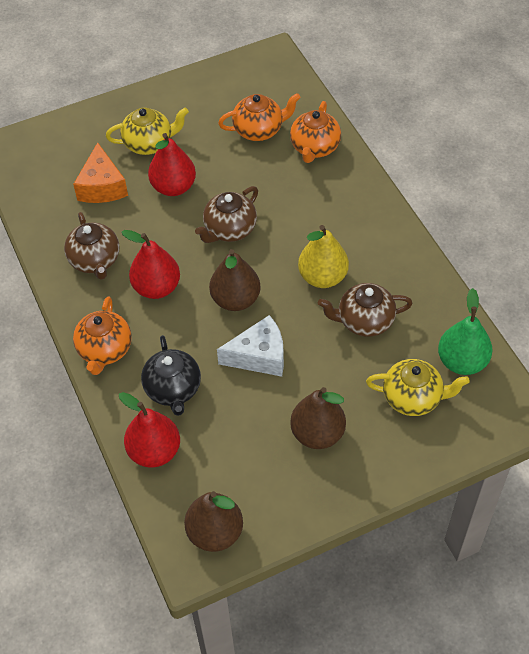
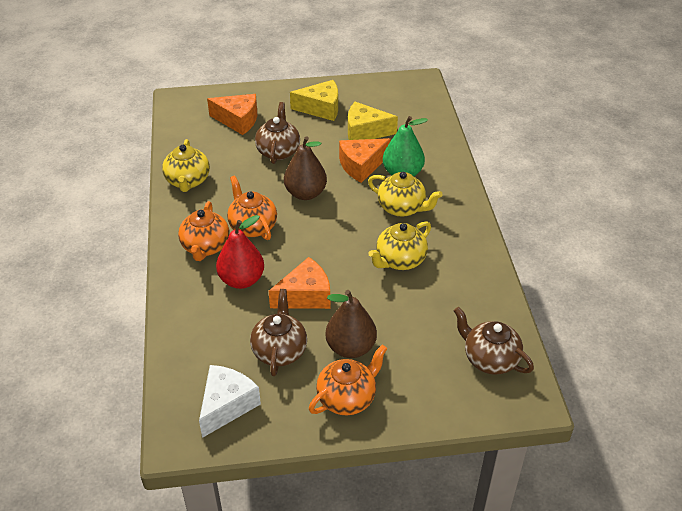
black teapot: 1 -> 0
brown pear: 3 -> 2
orange cheese: 1 -> 3
red pear: 3 -> 1
yellow cheese: 0 -> 2
yellow pear: 1 -> 0
yellow teapot: 2 -> 3

